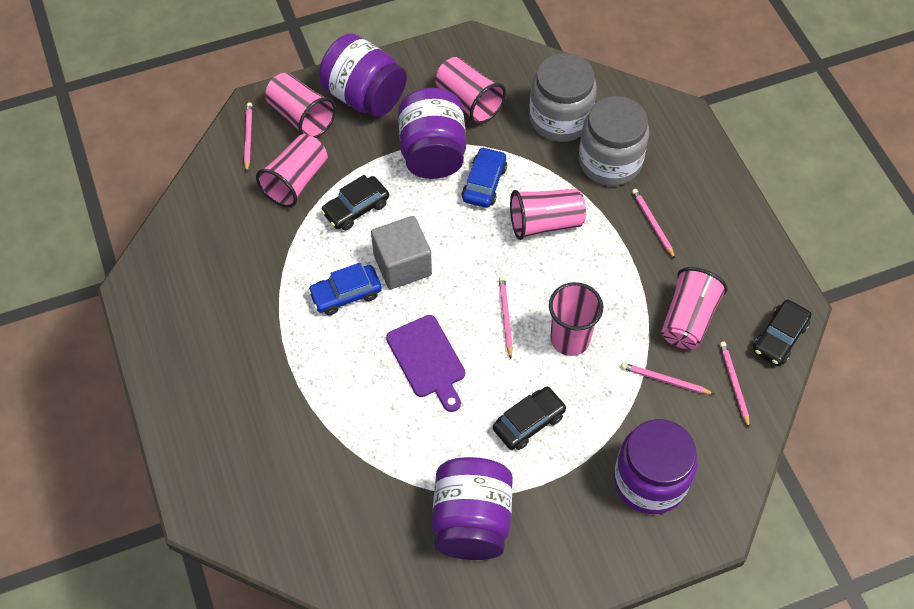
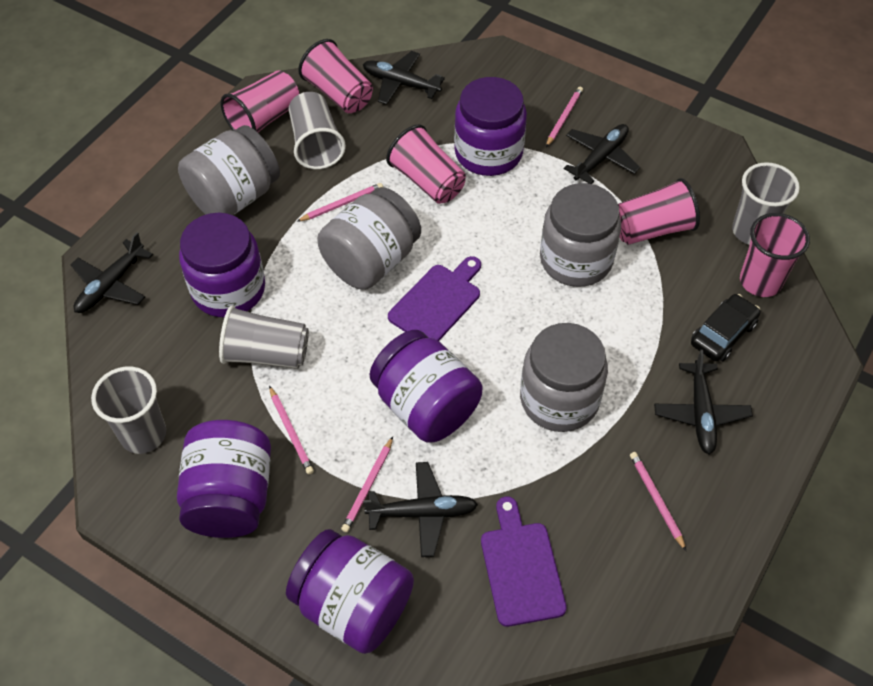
black car: 3 -> 1
black plane: 0 -> 5
blue car: 2 -> 0
grey cube: 1 -> 0
grey cup: 0 -> 4
grey jar: 2 -> 4
pink cup: 6 -> 5
purple cutting board: 1 -> 2
purple jar: 4 -> 5

